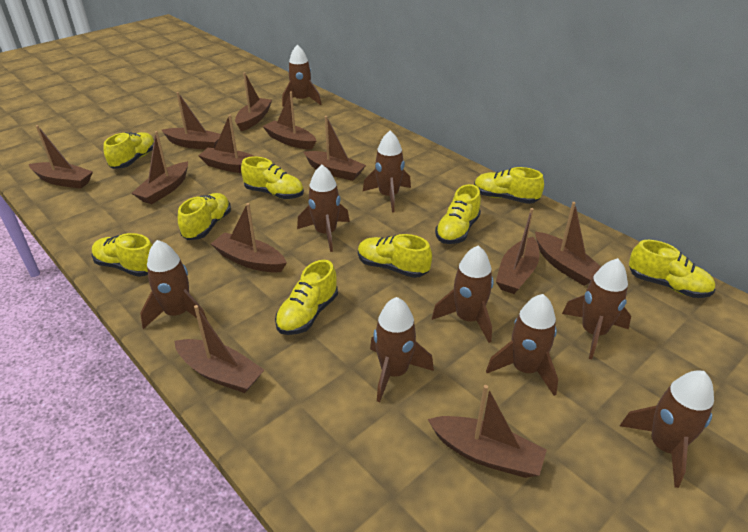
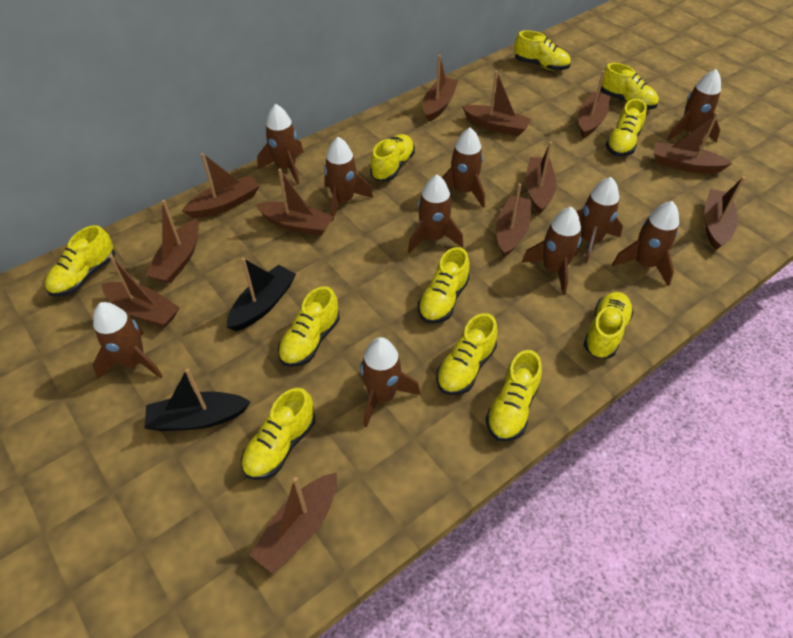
black boat: 0 -> 2
brown rocket: 9 -> 10
yellow shoe: 9 -> 11

